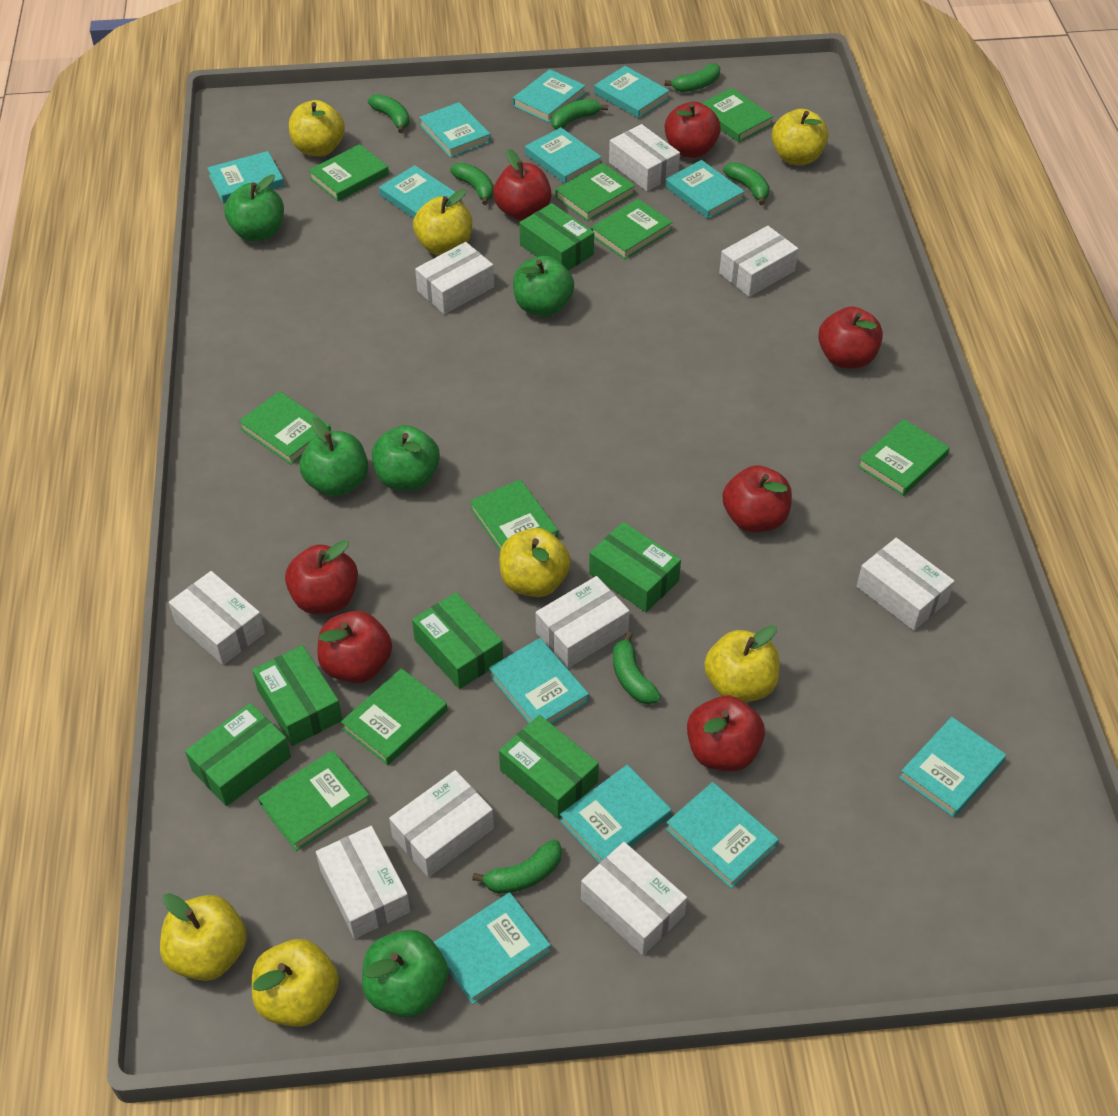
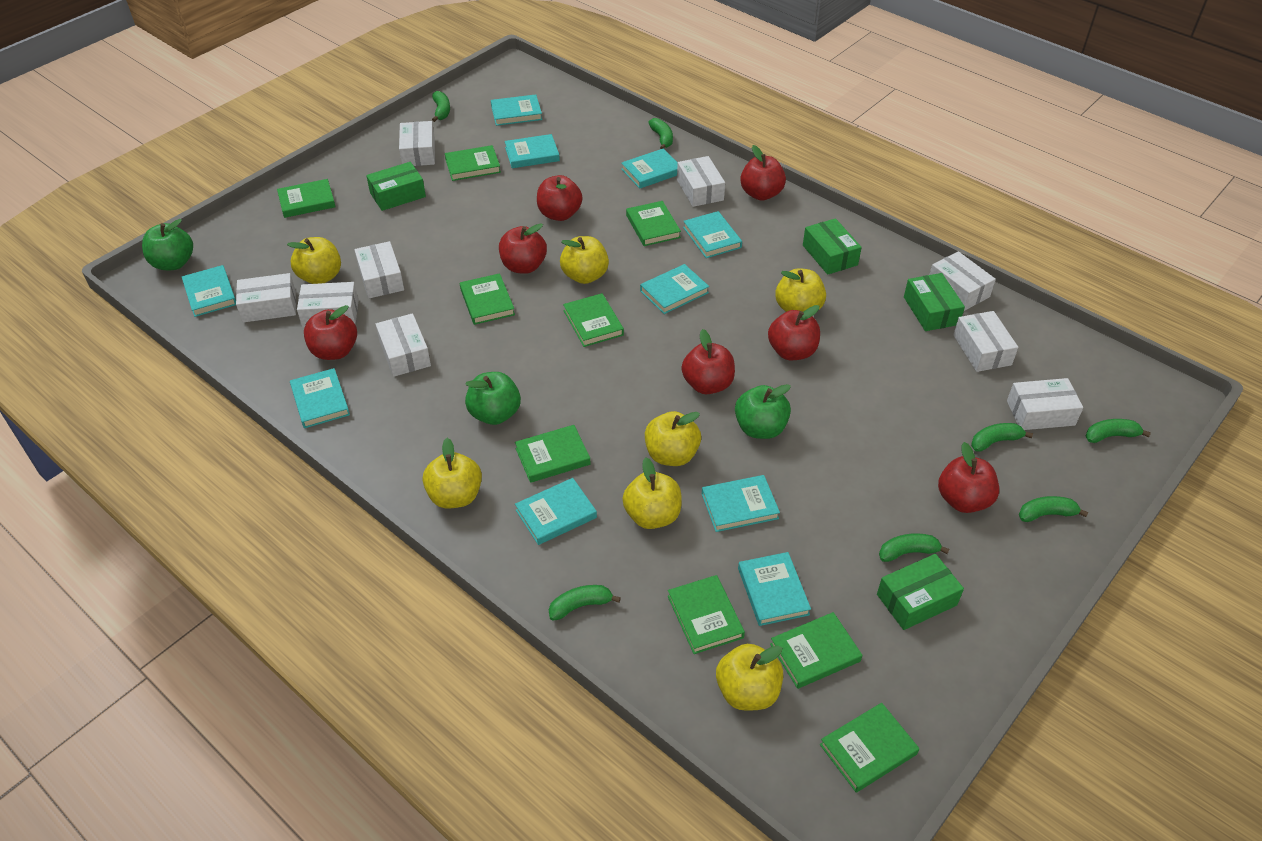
green apple: 5 -> 3
green box: 6 -> 4
turquoise book: 12 -> 10

